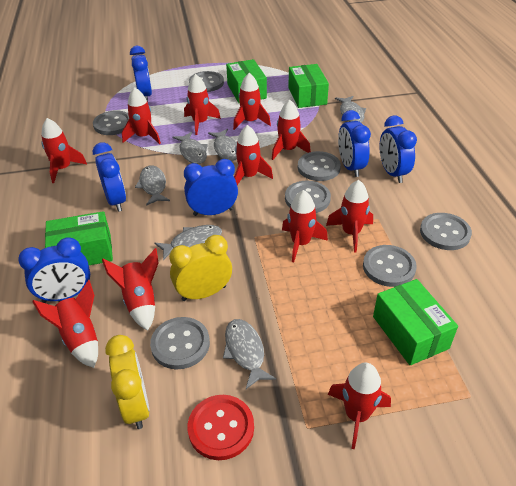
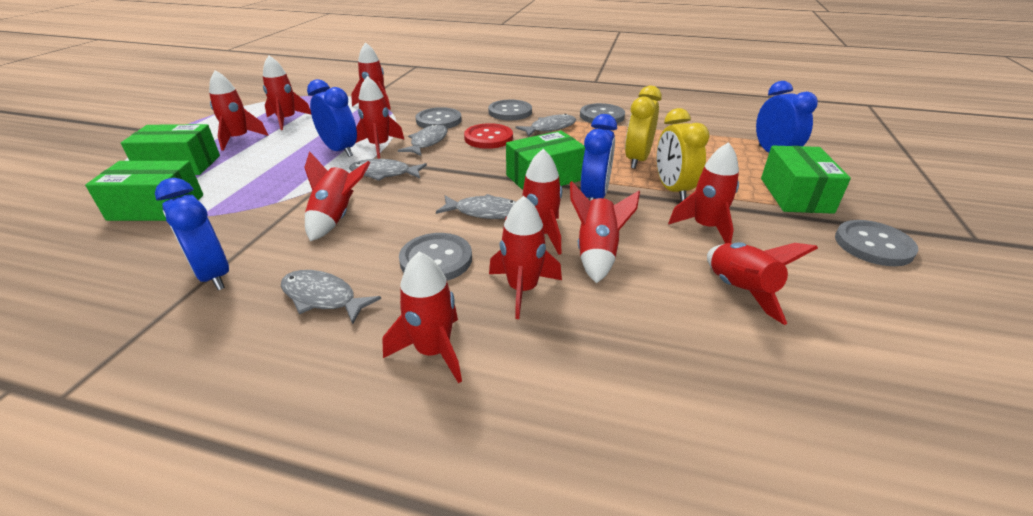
blue clock: 6 -> 4
grey button: 7 -> 5
grey fish: 6 -> 5

